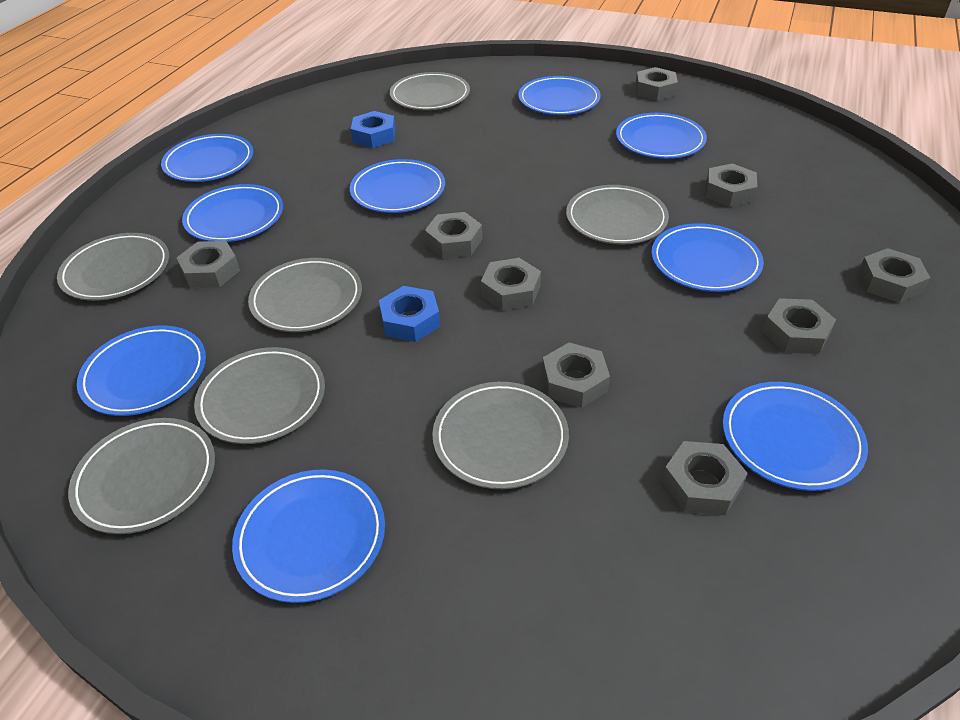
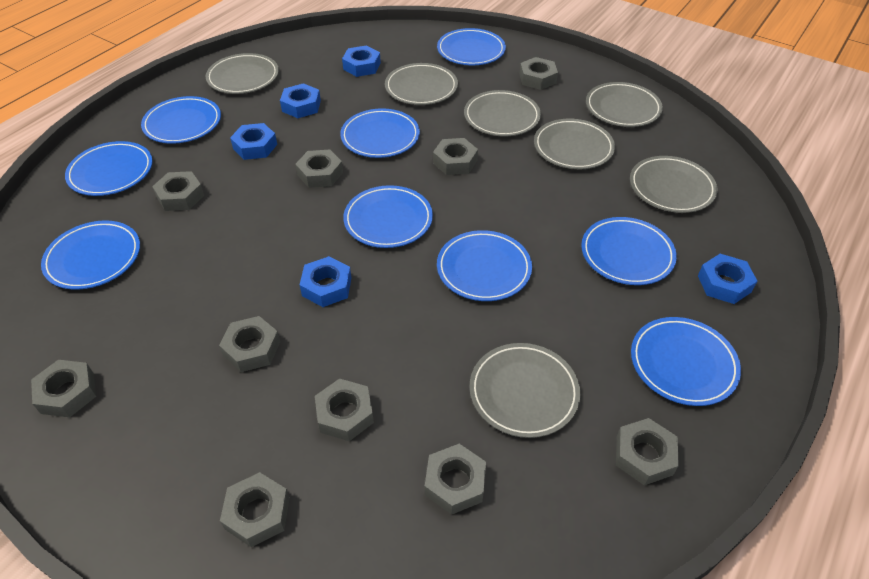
blue nut: 2 -> 5
grey nut: 9 -> 10

